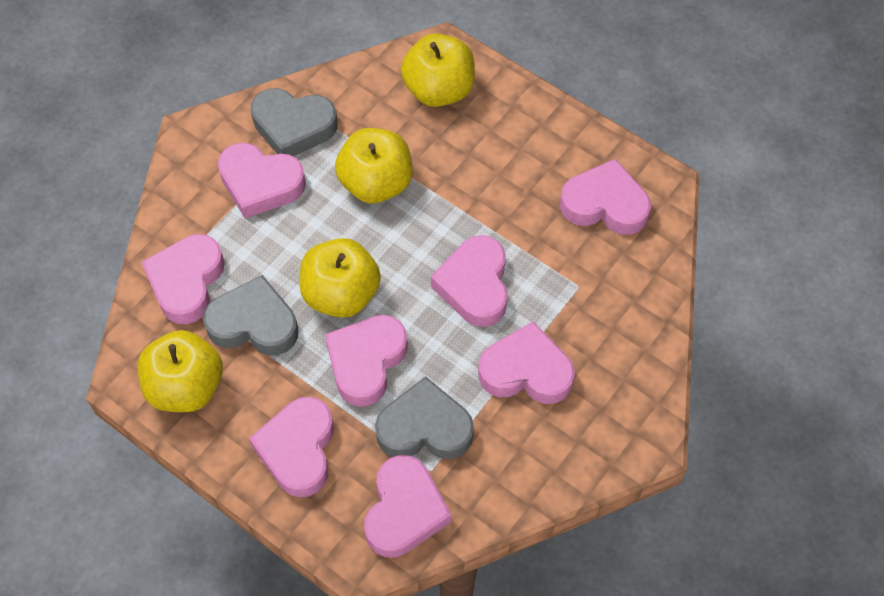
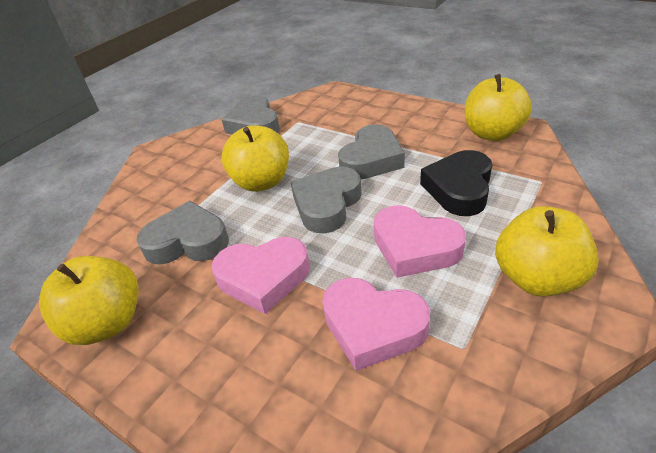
black heart: 0 -> 1
grey heart: 3 -> 4
pink heart: 8 -> 3

